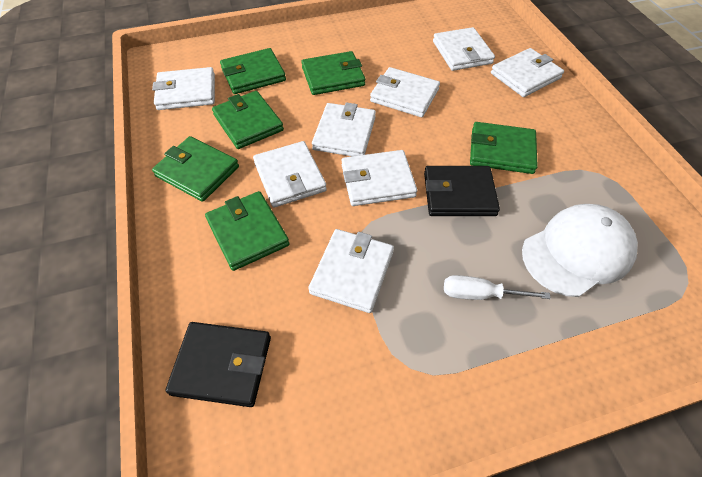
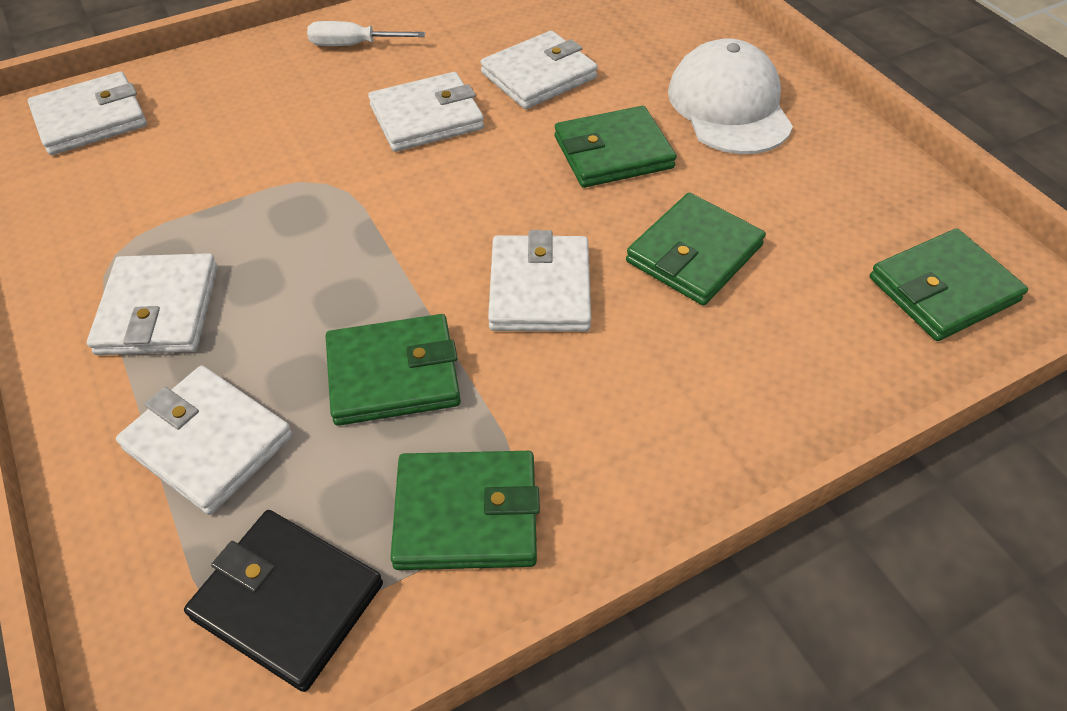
black wallet: 2 -> 1
green wallet: 6 -> 5
white wallet: 8 -> 6

